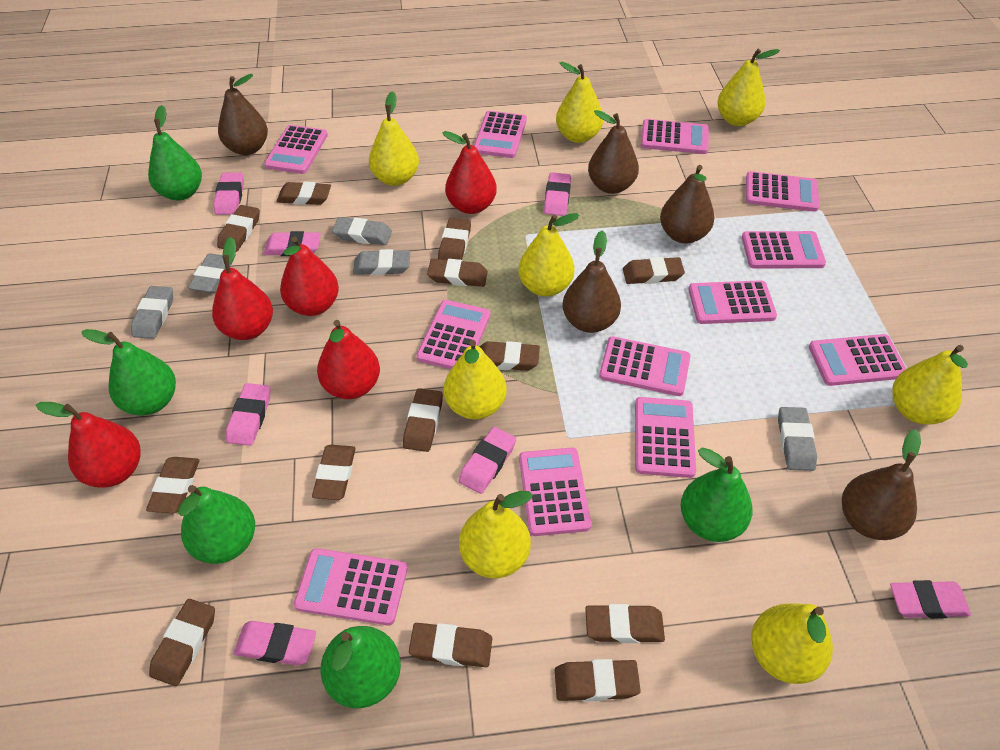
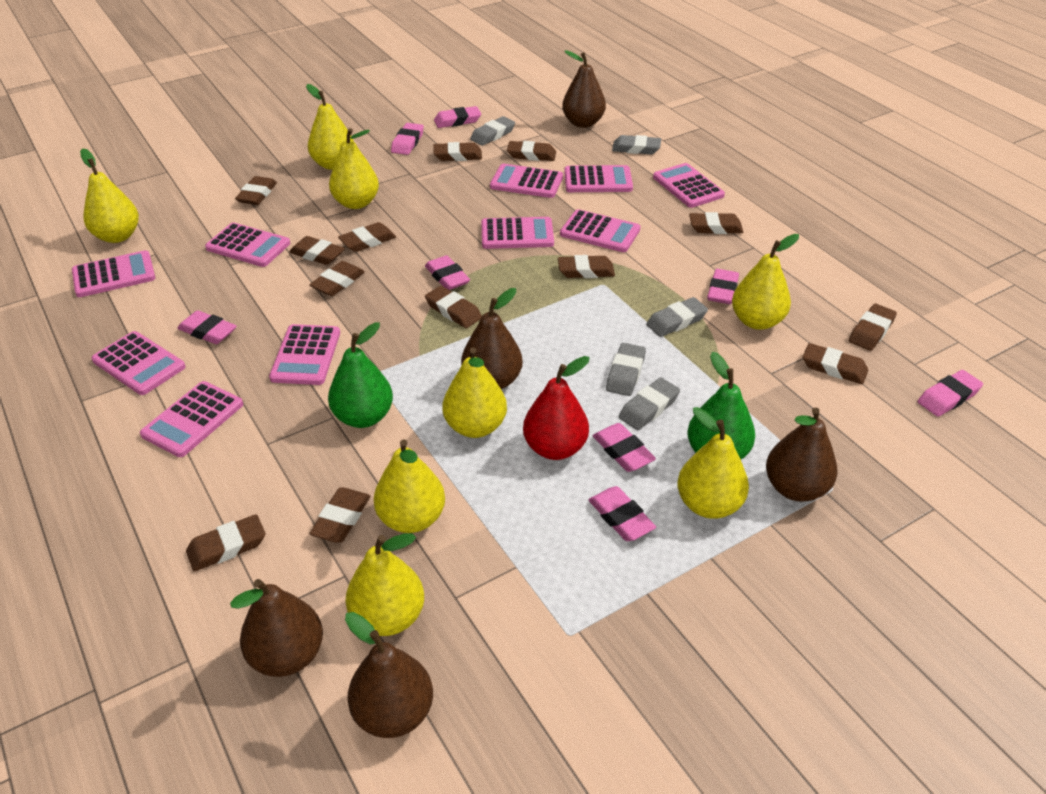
green pear: 5 -> 2
pink calculator: 12 -> 10
pink eraser: 7 -> 8
red pear: 5 -> 1

